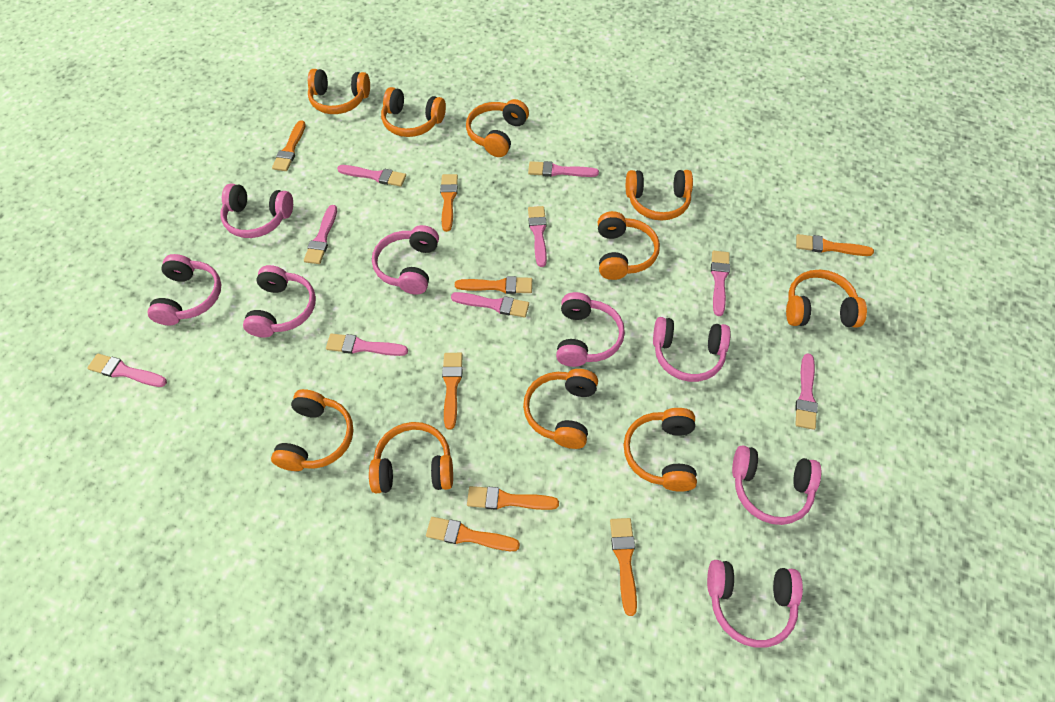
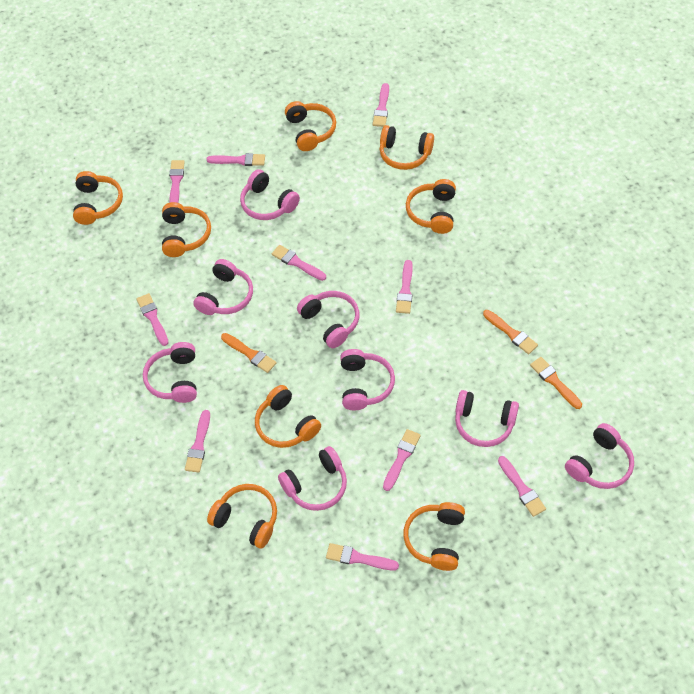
orange brush: 8 -> 3
orange headphones: 10 -> 8
pink brush: 9 -> 10

